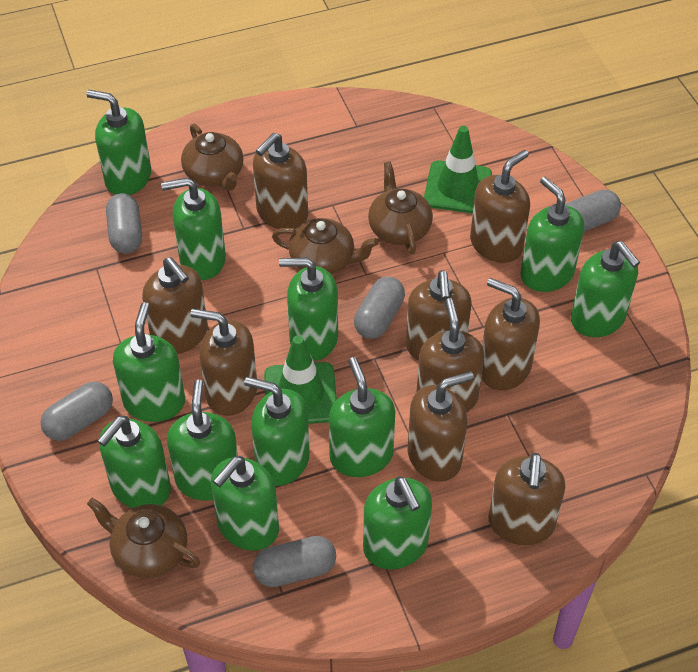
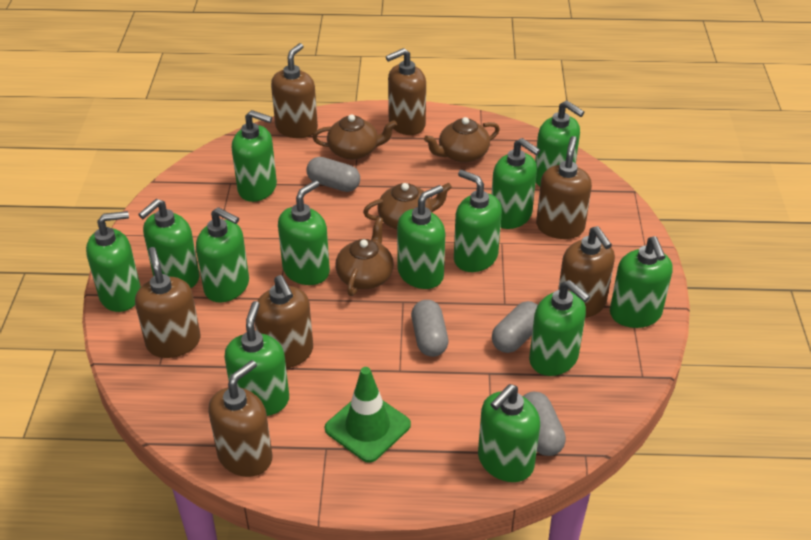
brown soap dispenser: 9 -> 7
green soap dispenser: 12 -> 13
green traffic cone: 2 -> 1
grey capsule: 5 -> 4

